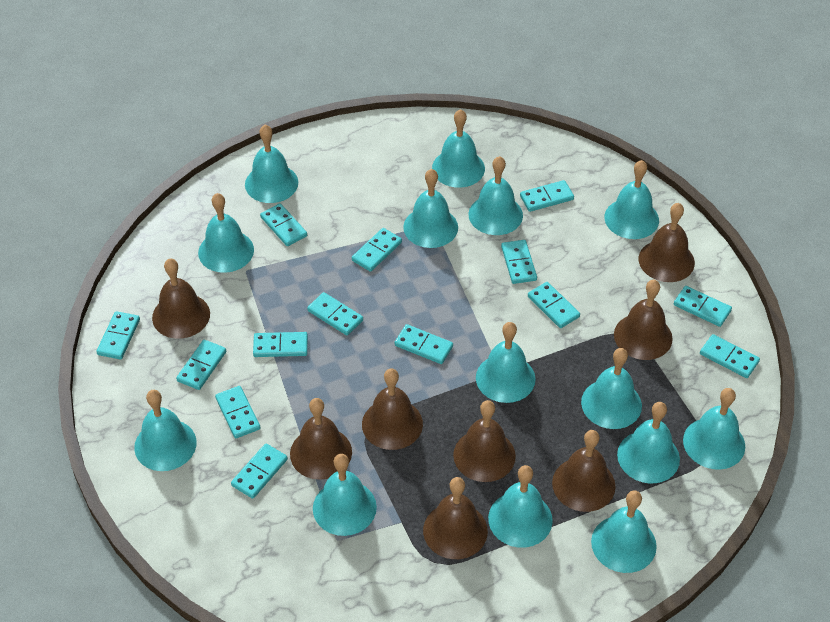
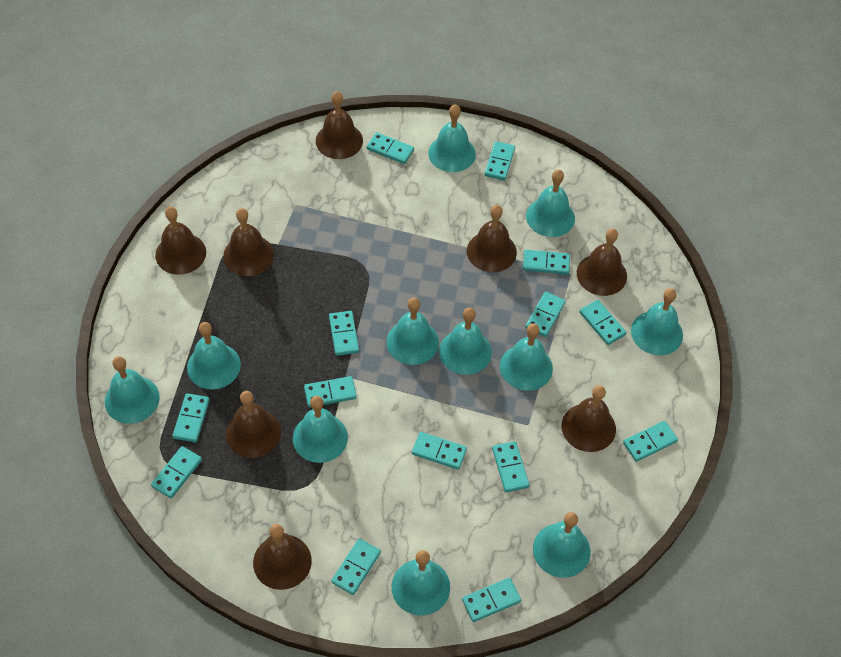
turquoise bell: 14 -> 11

